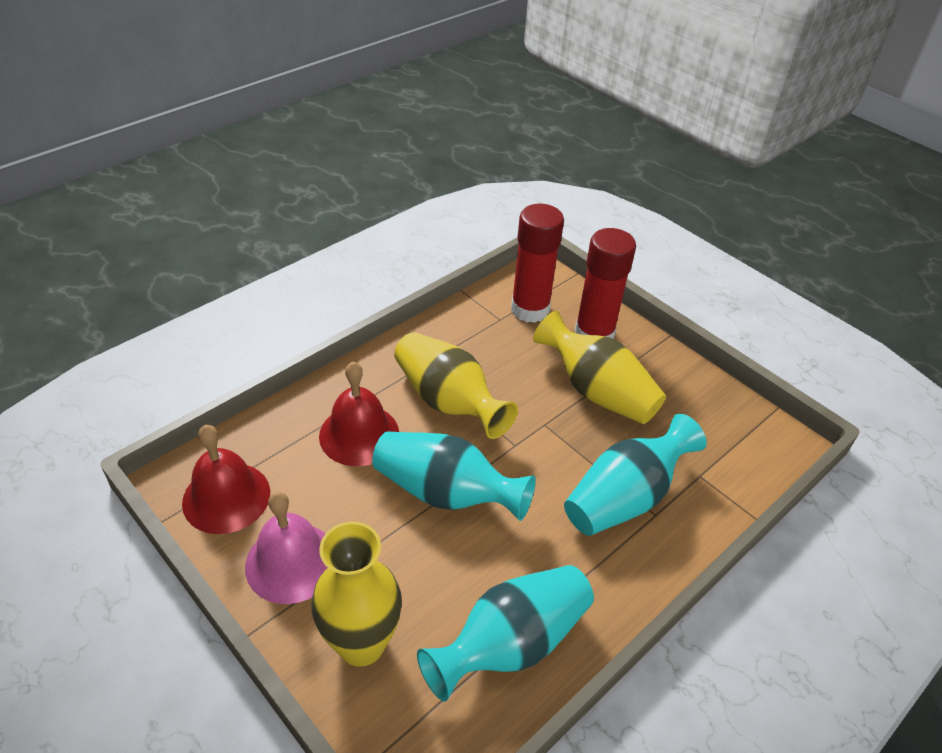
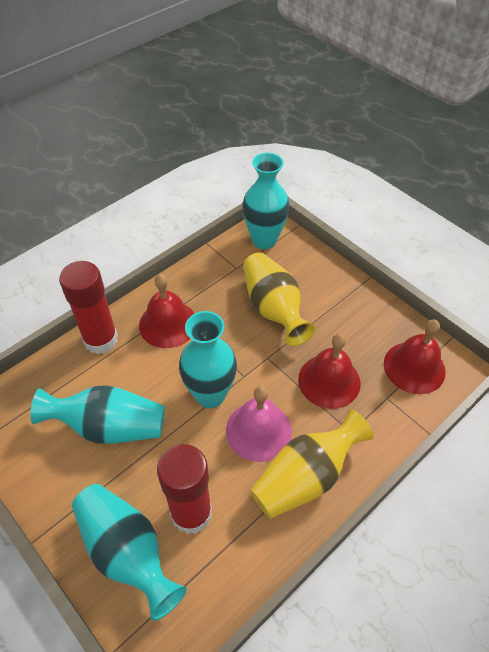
red bell: 2 -> 3
turquoise vase: 3 -> 4
yellow vase: 3 -> 2

